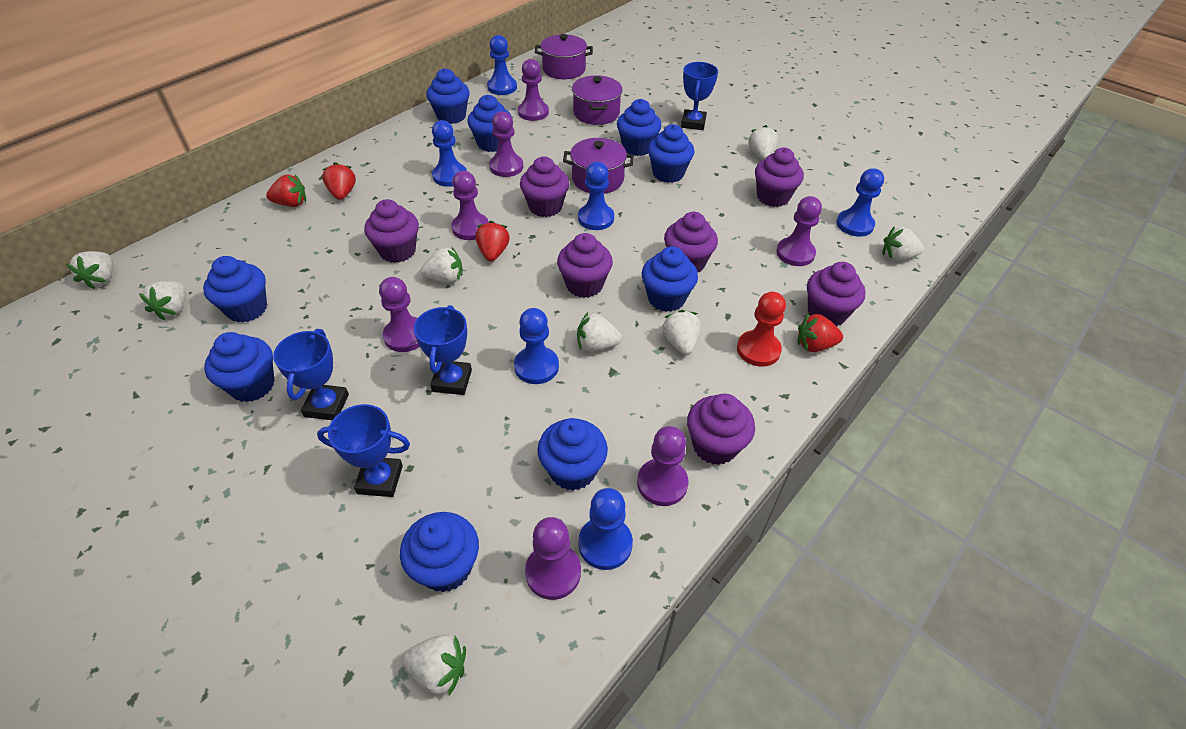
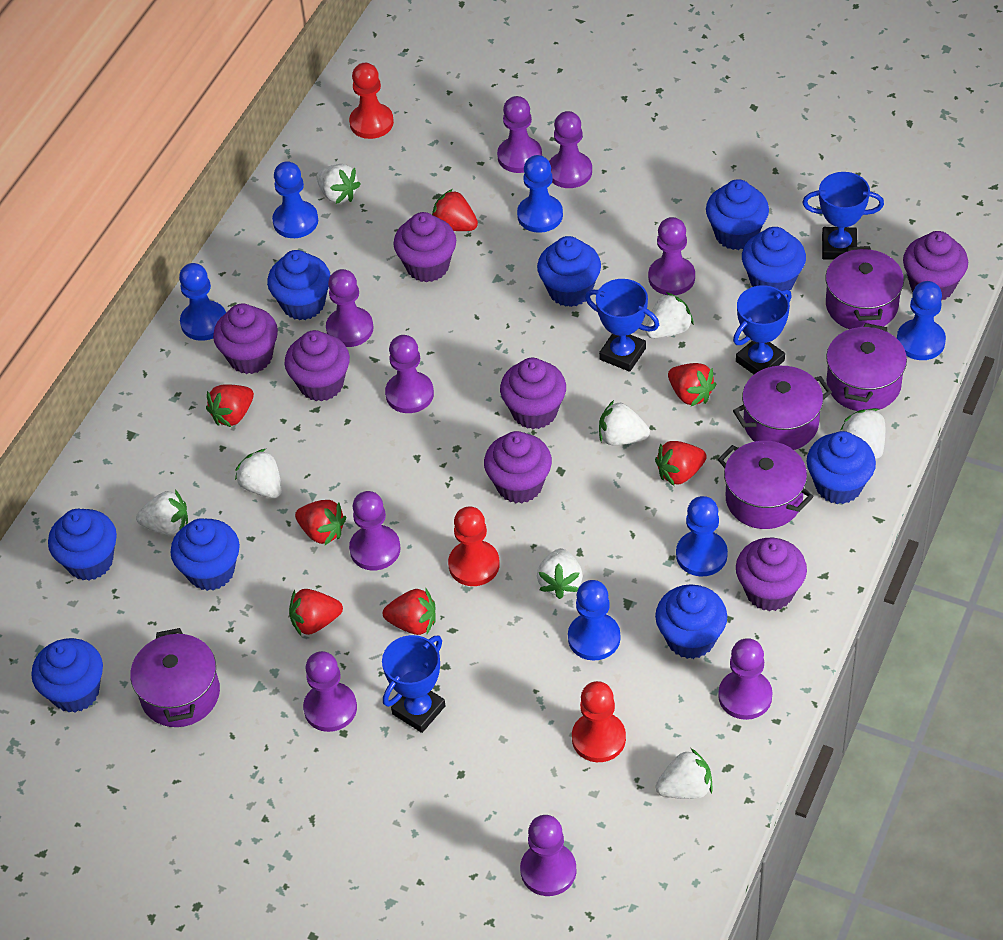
purple pawn: 7 -> 9
purple pot: 3 -> 5
red pawn: 1 -> 3
red strawberry: 4 -> 7

